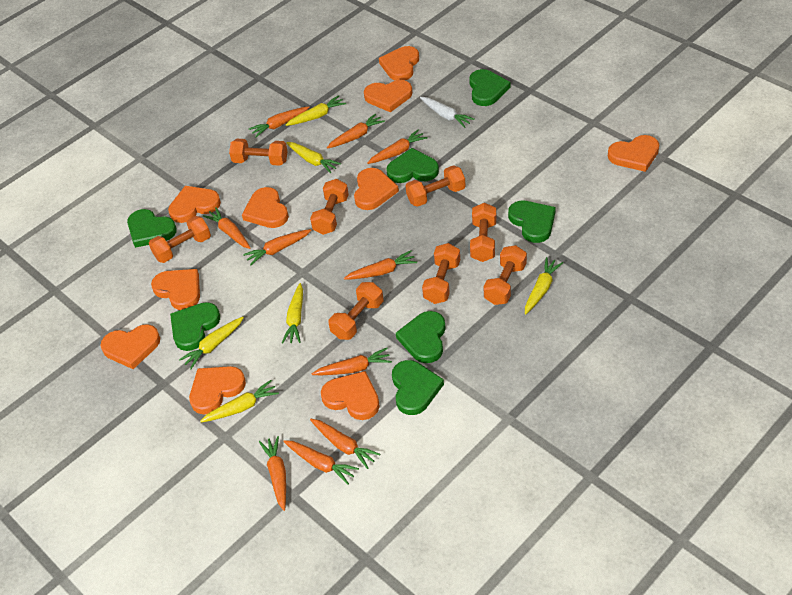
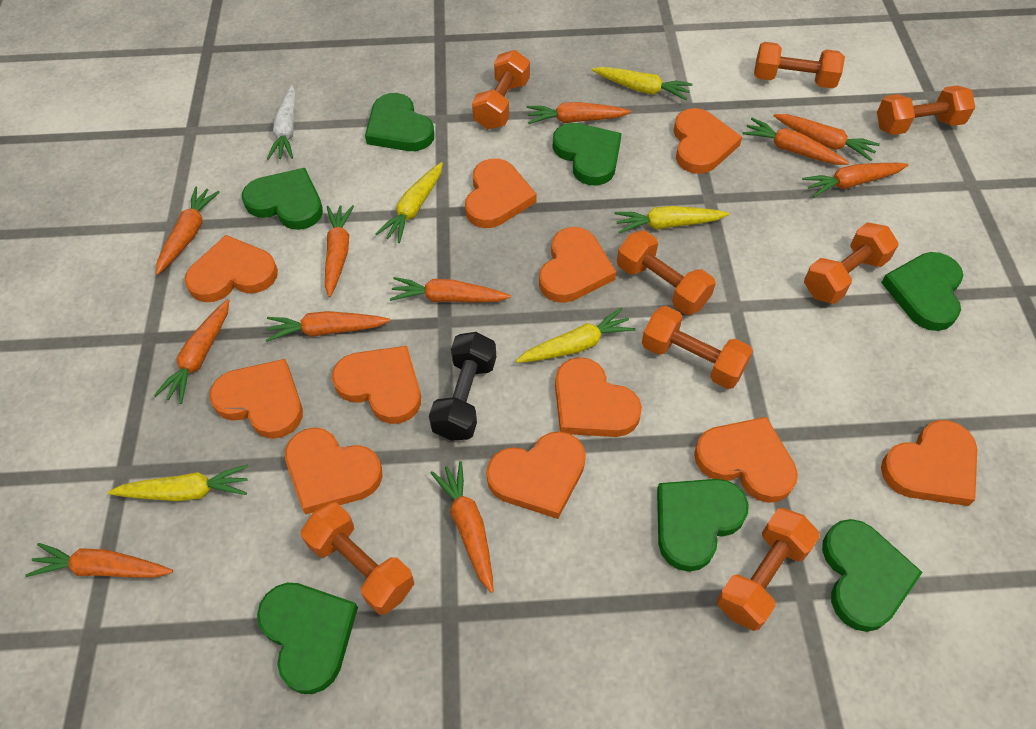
black dumbbell: 0 -> 1
orange carrot: 10 -> 11
orange heart: 10 -> 11
yellow carrot: 6 -> 5

